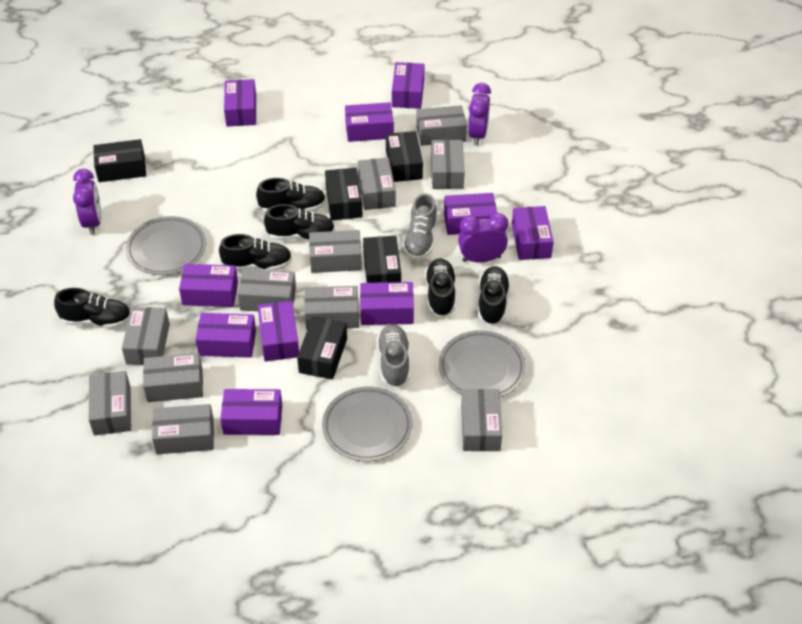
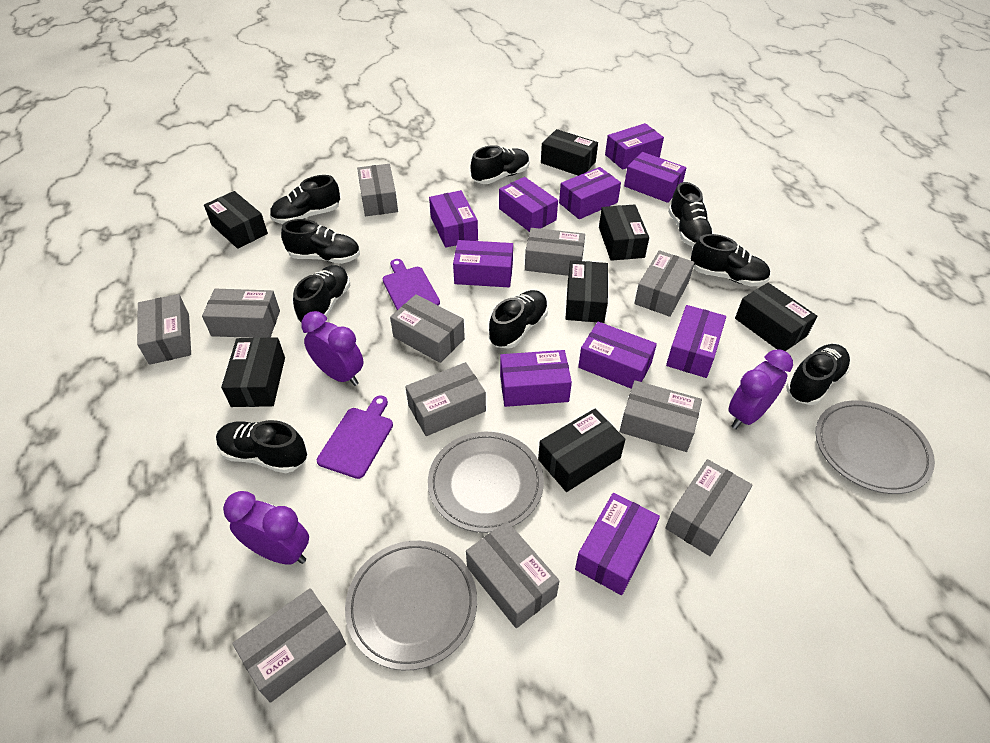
black box: 5 -> 7
black shoe: 6 -> 9
grey shoe: 2 -> 0
purple cutting board: 0 -> 2

